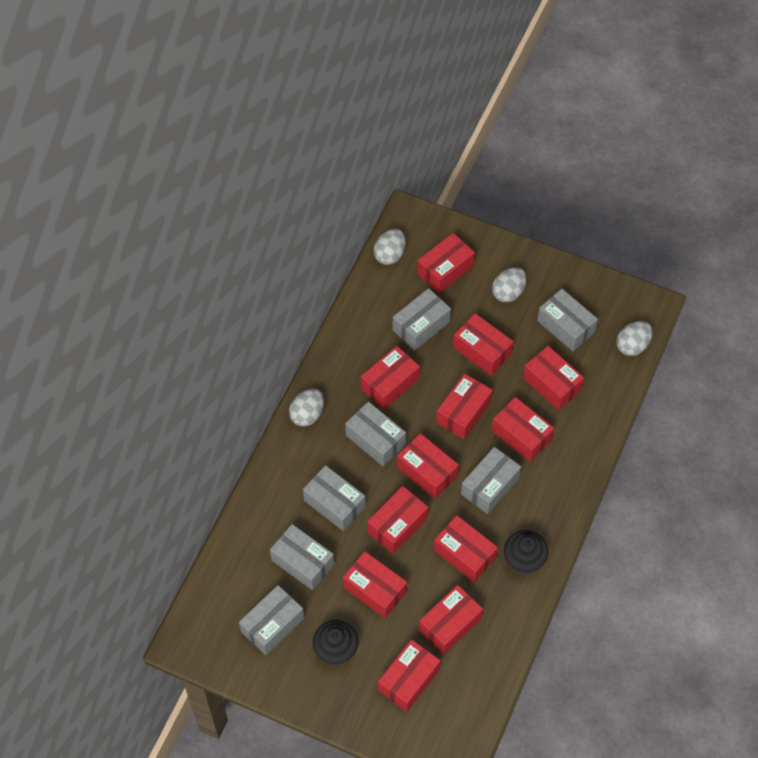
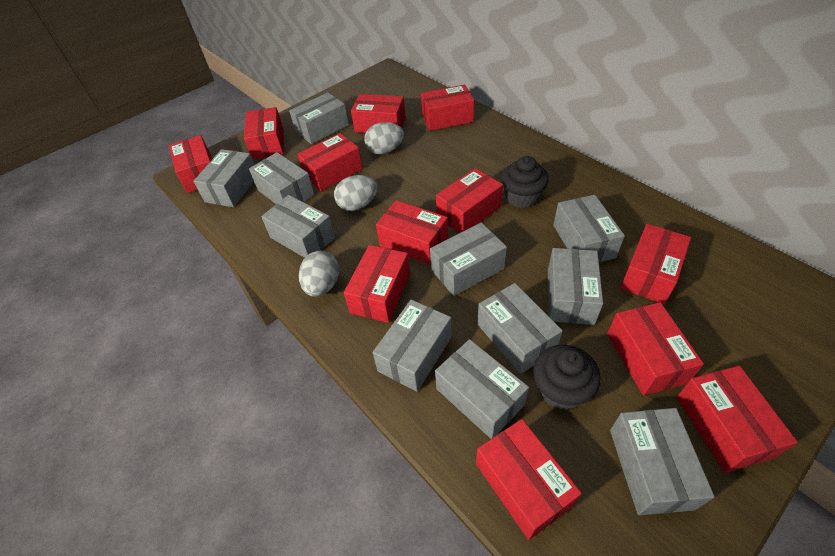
grey box: 7 -> 11
grey egg: 4 -> 3

